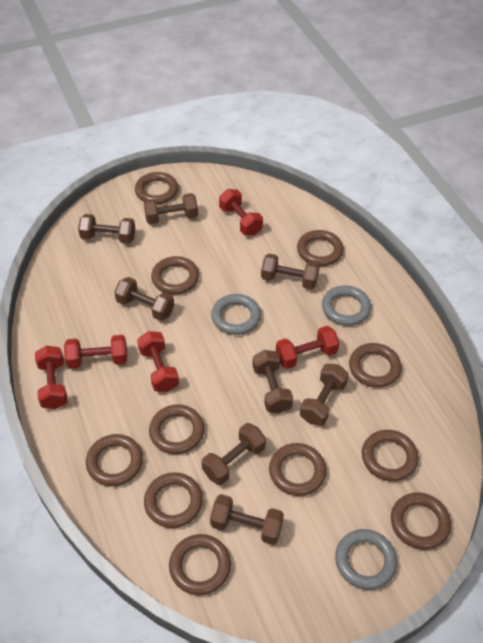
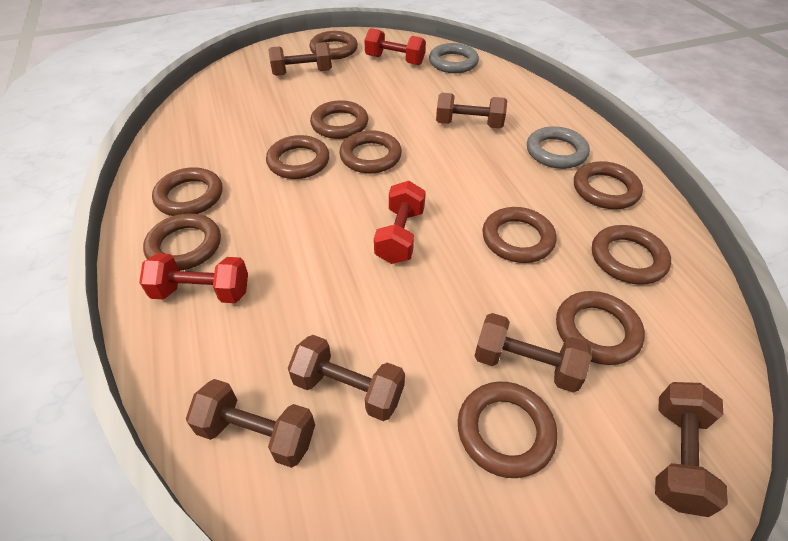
brown dumbbell: 8 -> 6
grey ring: 3 -> 2
red dumbbell: 5 -> 3

